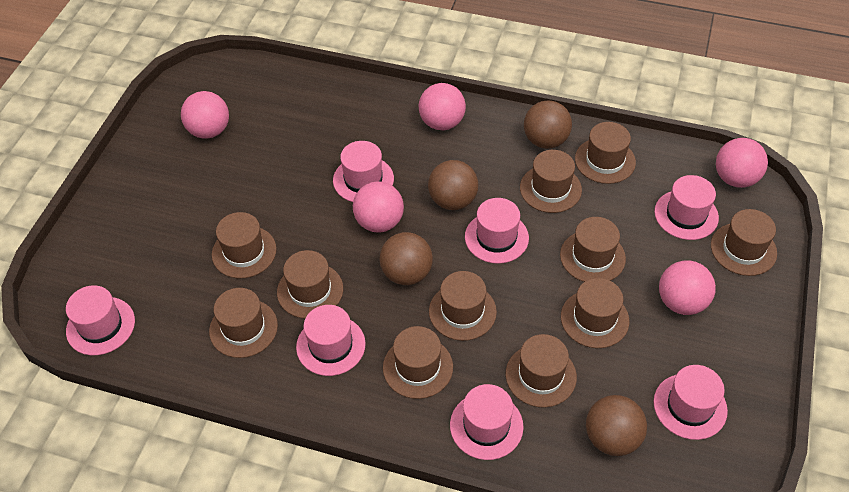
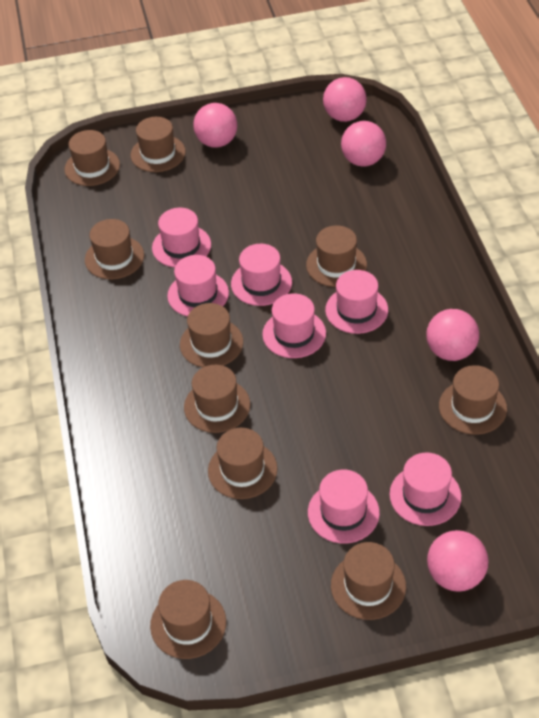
brown ball: 4 -> 0
brown hat: 11 -> 10

